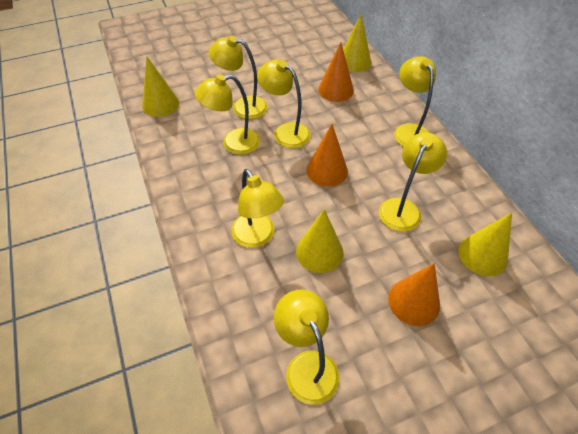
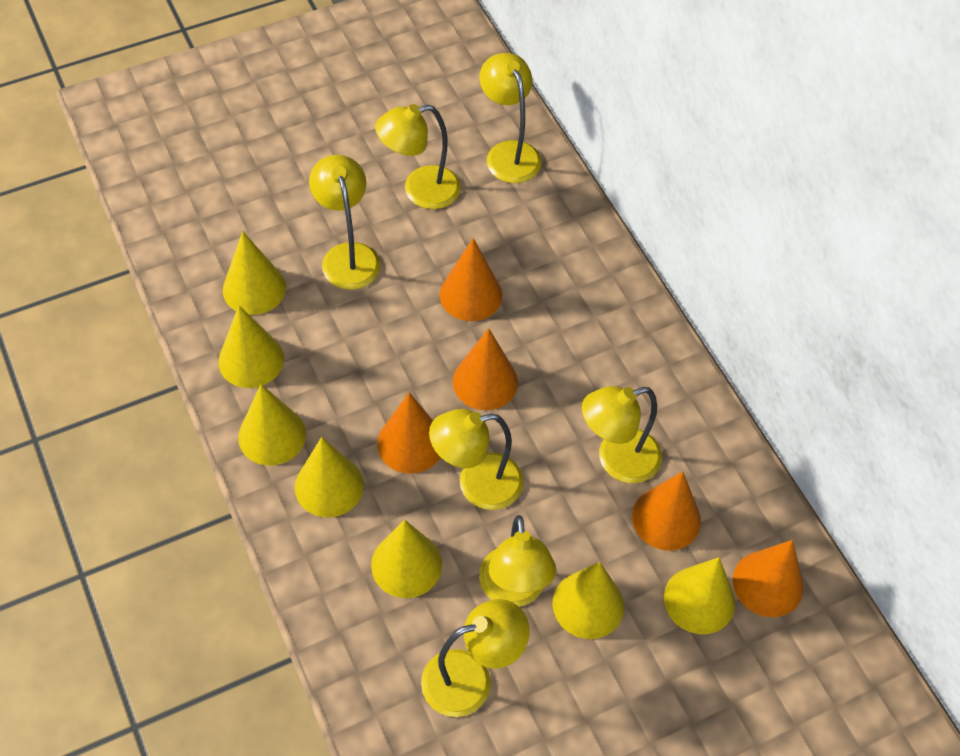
orange cone: 3 -> 5
yellow cone: 4 -> 7

